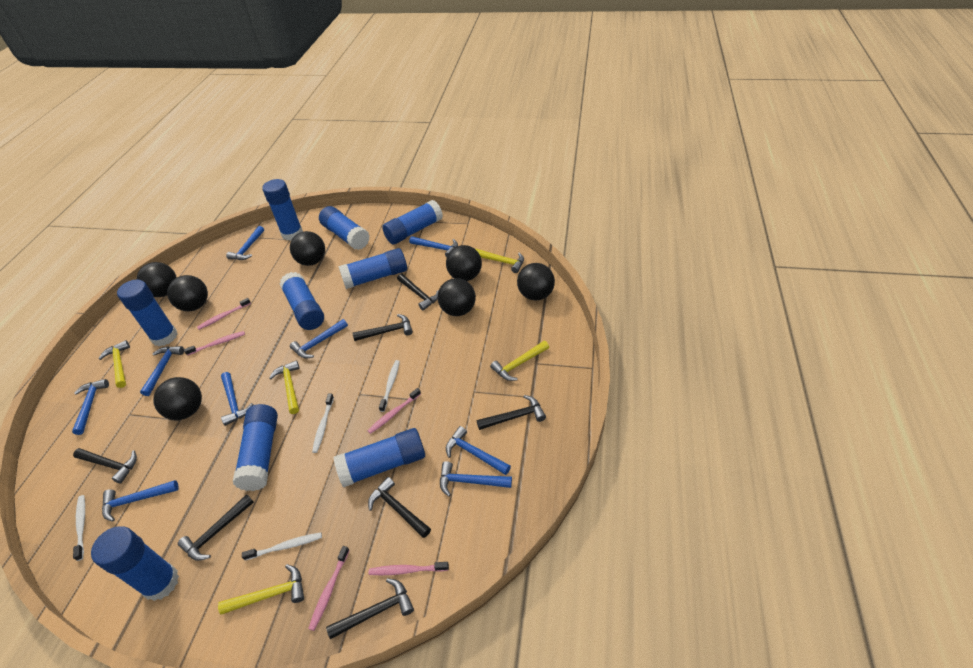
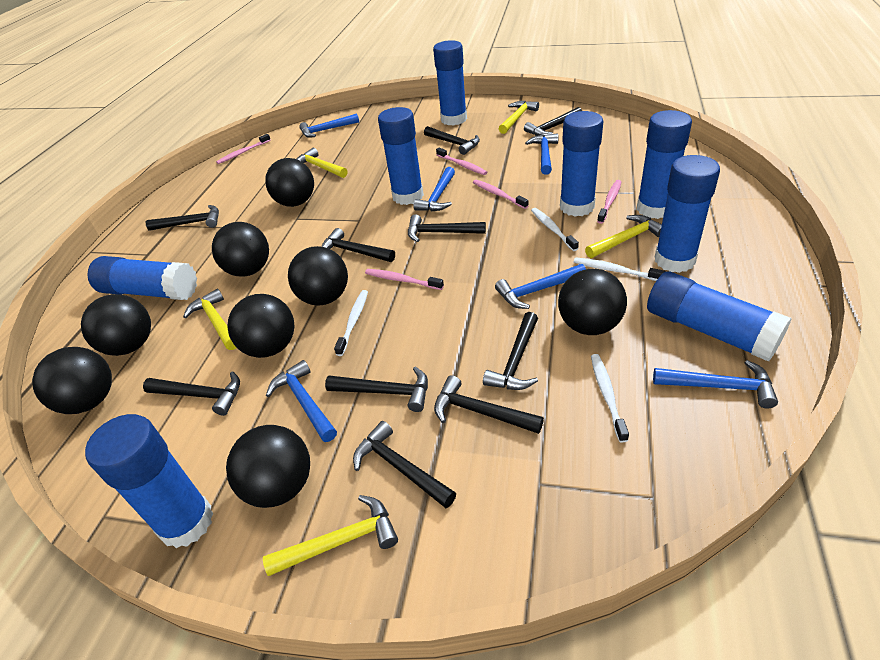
black ball: 7 -> 8
black hammer: 7 -> 10
blue glue stick: 9 -> 8
blue hammer: 9 -> 6

